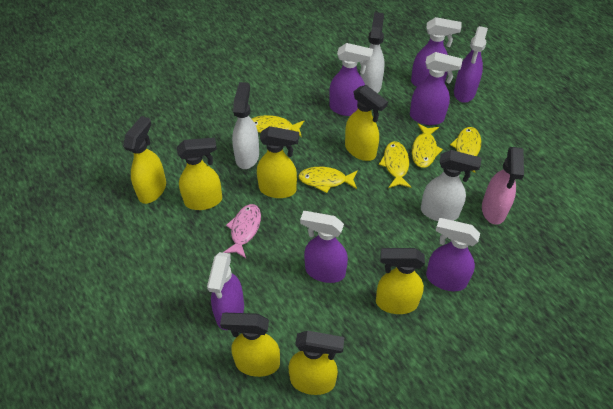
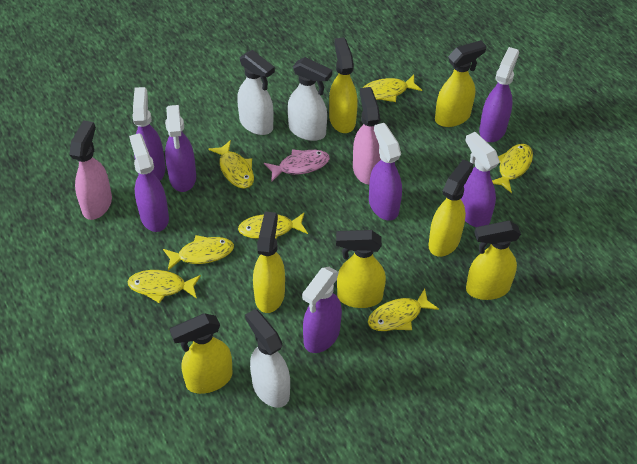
pink spray bottle: 1 -> 2
yellow fish: 5 -> 7

